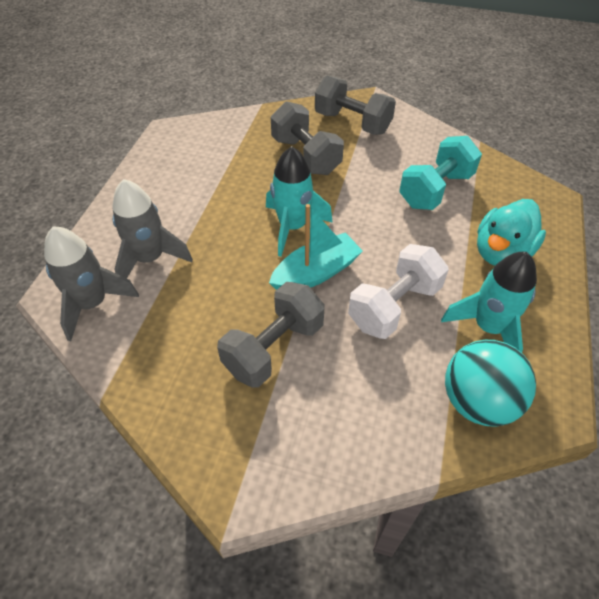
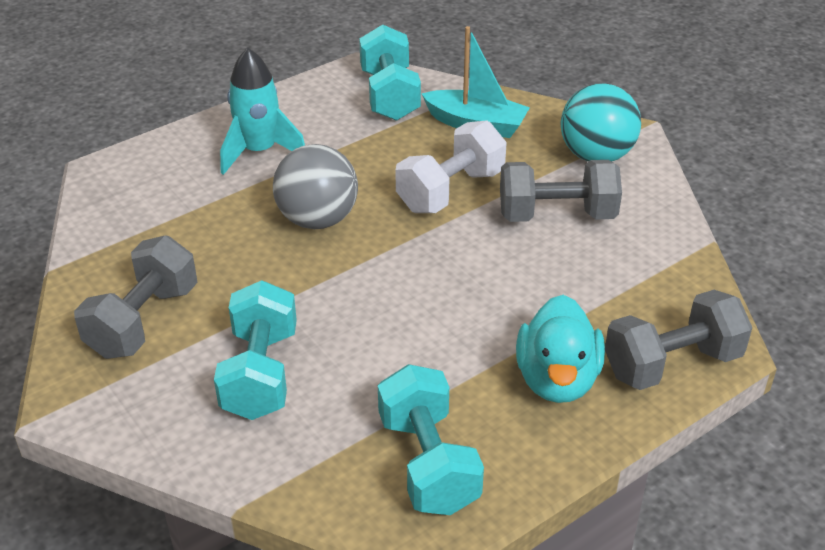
grey ball: 0 -> 1
grey rocket: 2 -> 0
turquoise dumbbell: 1 -> 3
turquoise rocket: 2 -> 1

